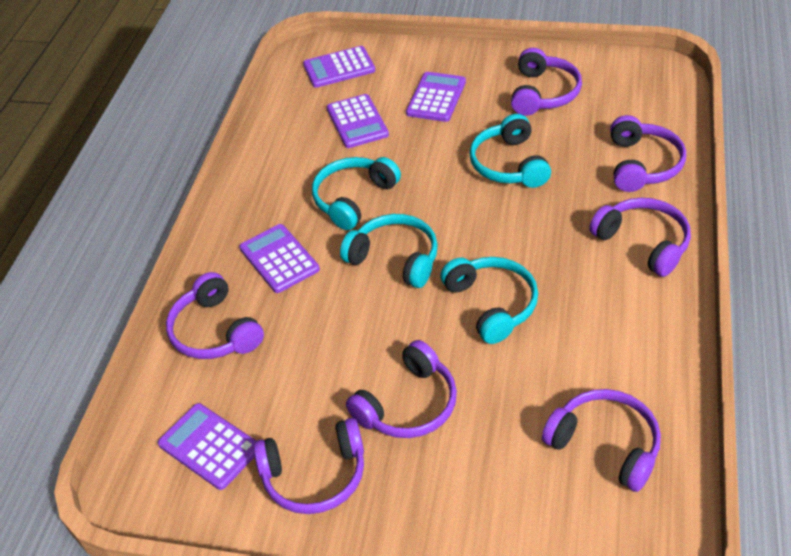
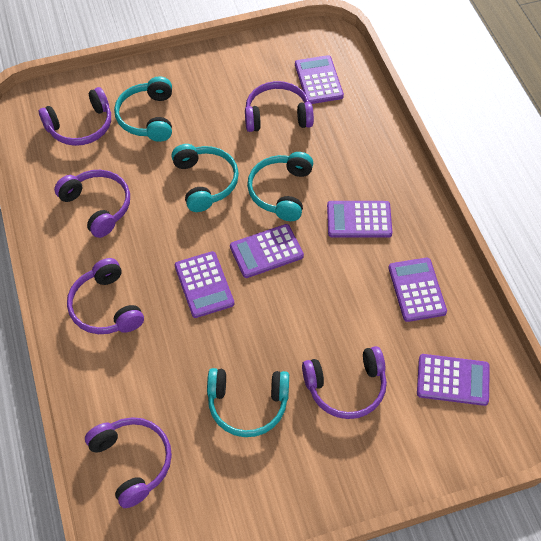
purple calculator: 5 -> 6
purple headphones: 7 -> 6

